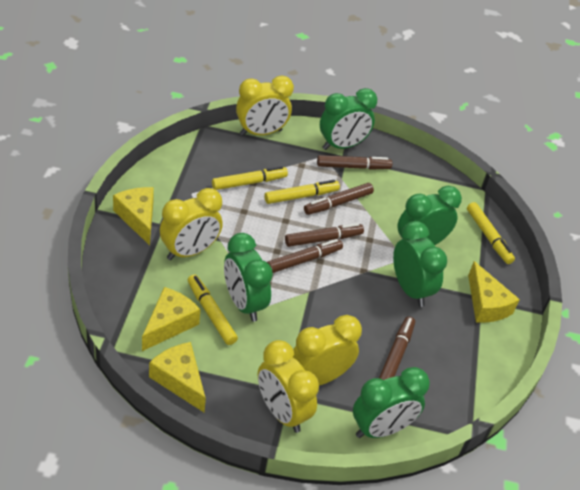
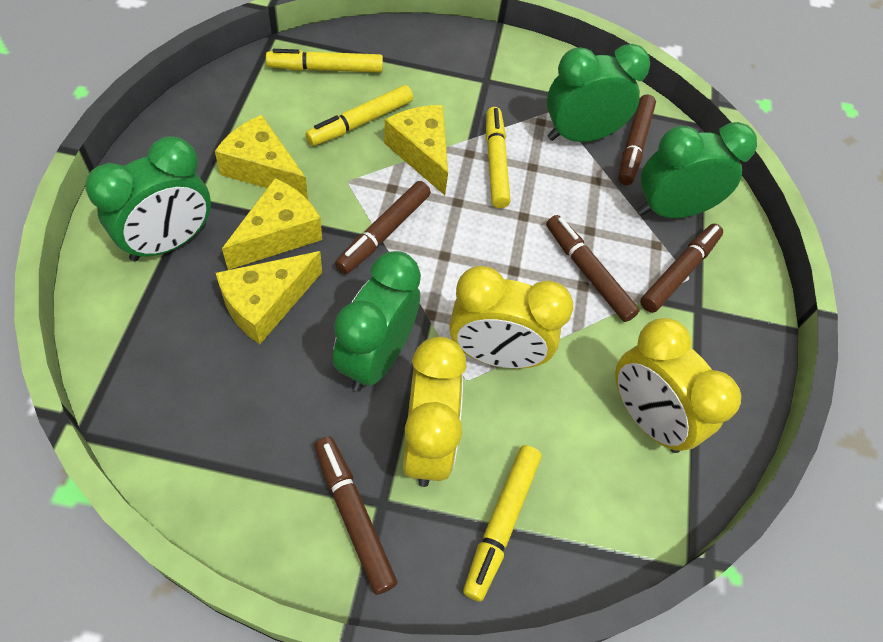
green clock: 5 -> 4
yellow clock: 4 -> 3

